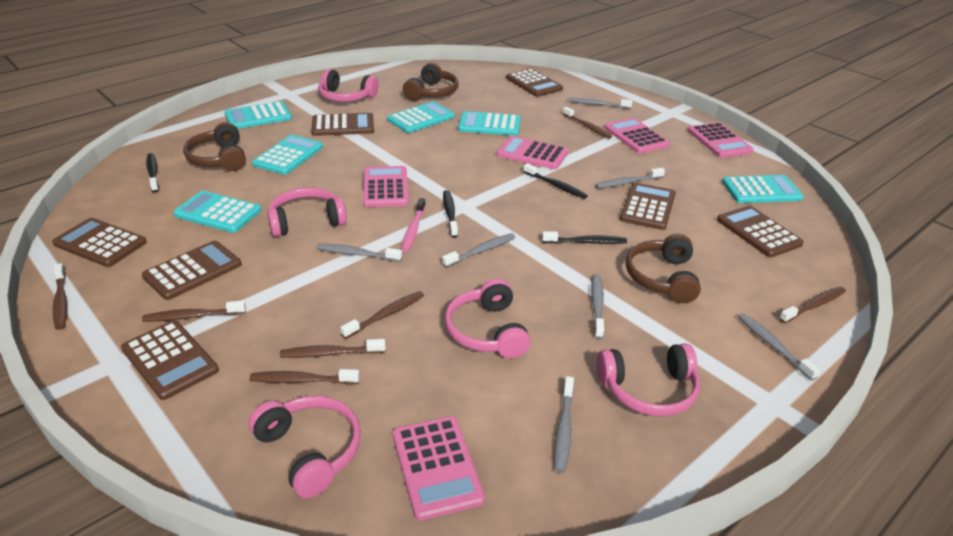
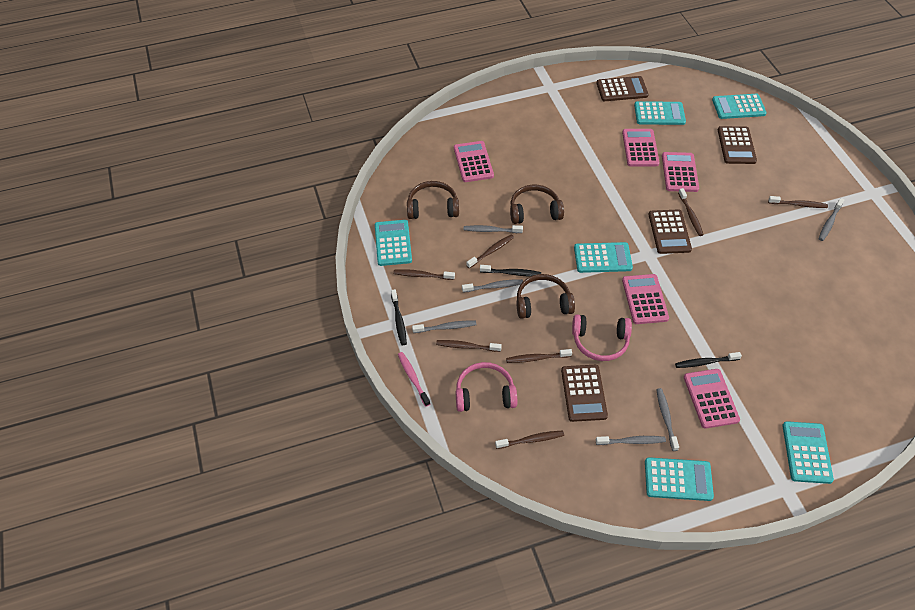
black toothbrush: 4 -> 3
brown calculator: 7 -> 4
grey toothbrush: 7 -> 6
pink headphones: 5 -> 2

